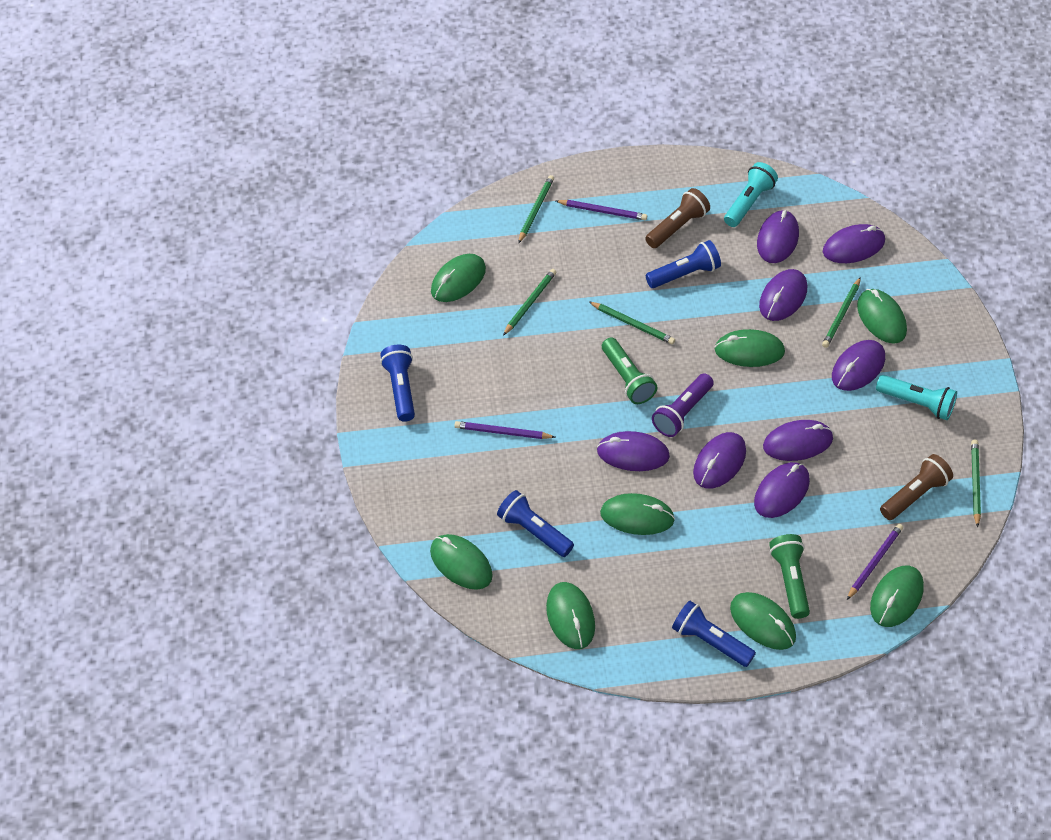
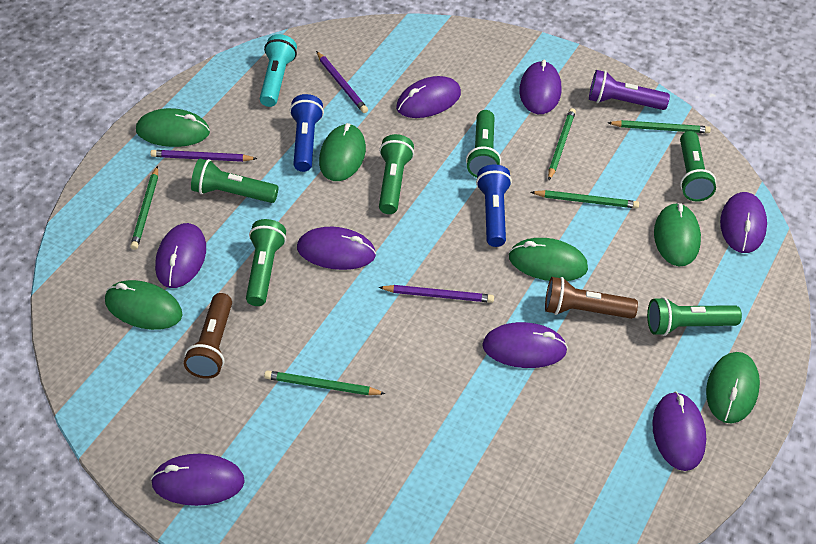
blue flashlight: 4 -> 2
green flashlight: 2 -> 6
green mouse: 8 -> 6
turquoise flashlight: 2 -> 1

